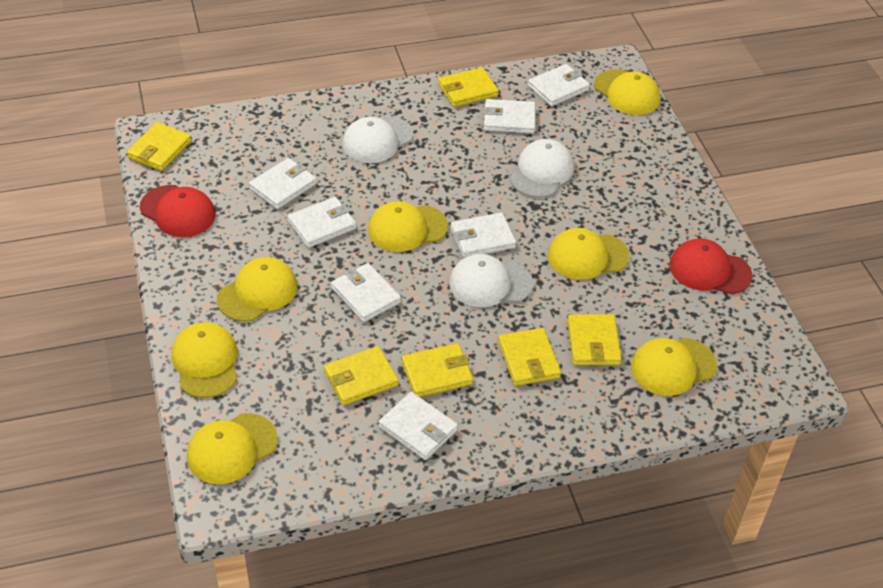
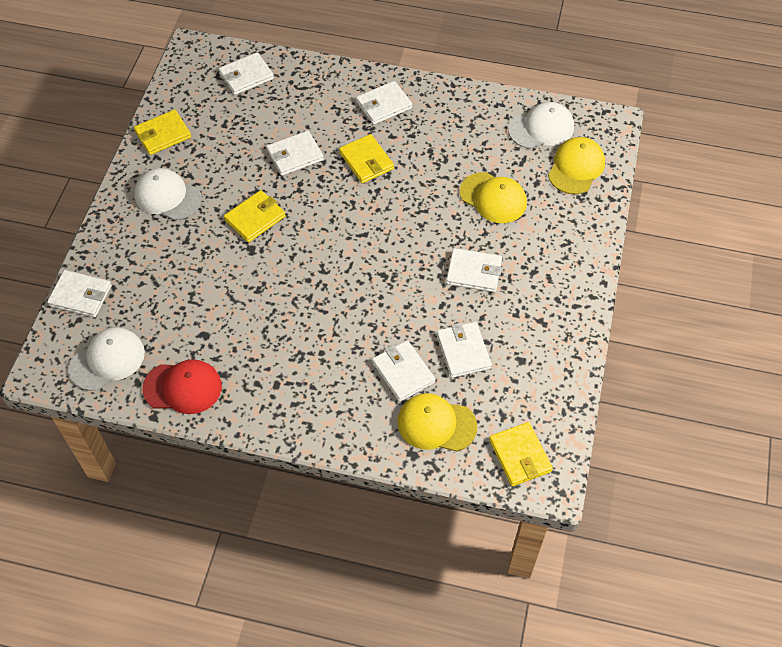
red cap: 2 -> 1
yellow cap: 7 -> 3
yellow wallet: 6 -> 4

